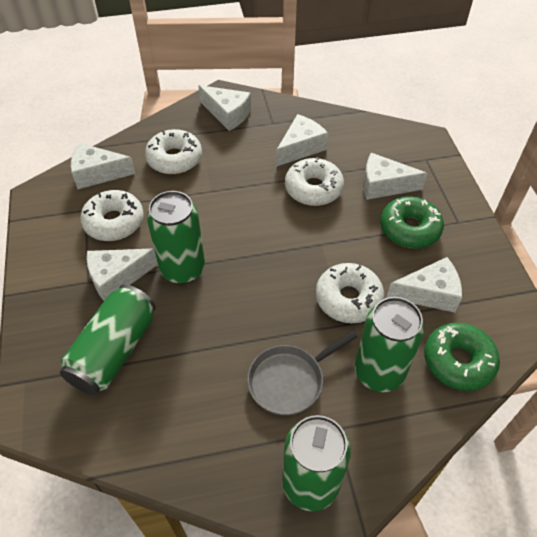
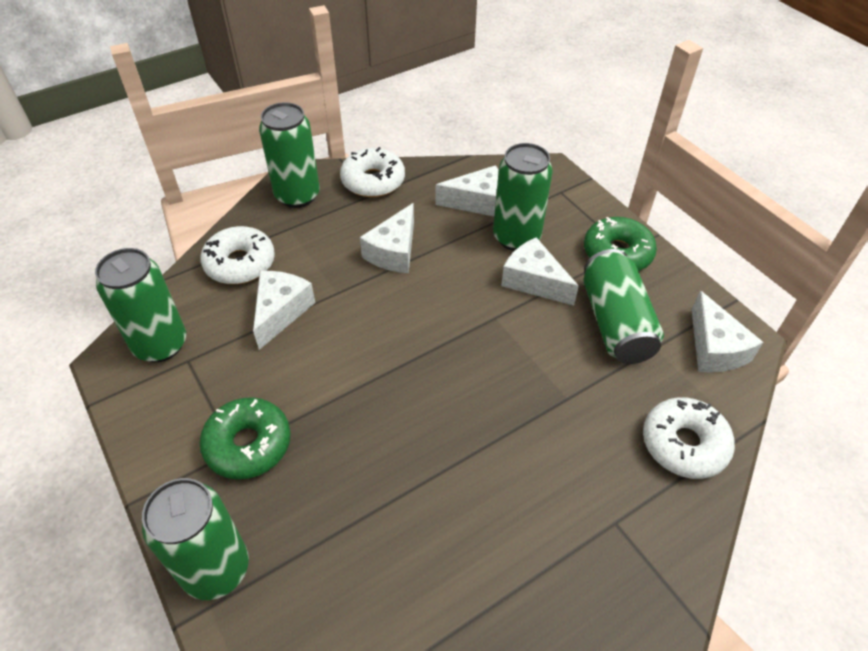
green can: 4 -> 5
grey pan: 1 -> 0
white cheese: 6 -> 5
white donut: 4 -> 3

